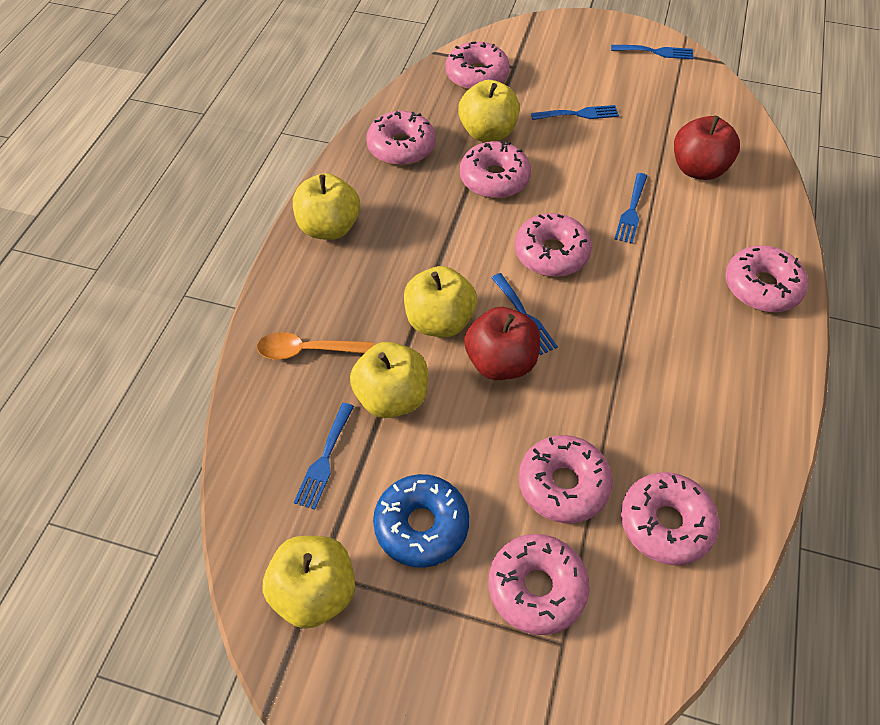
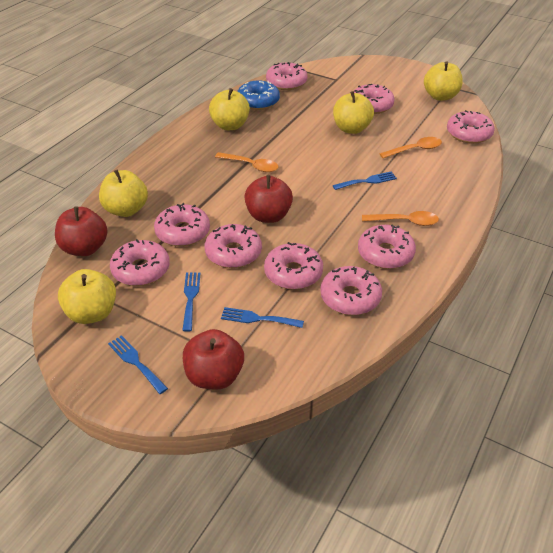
blue fork: 5 -> 4
orange spoon: 1 -> 3
pink donut: 8 -> 9
red apple: 2 -> 3

